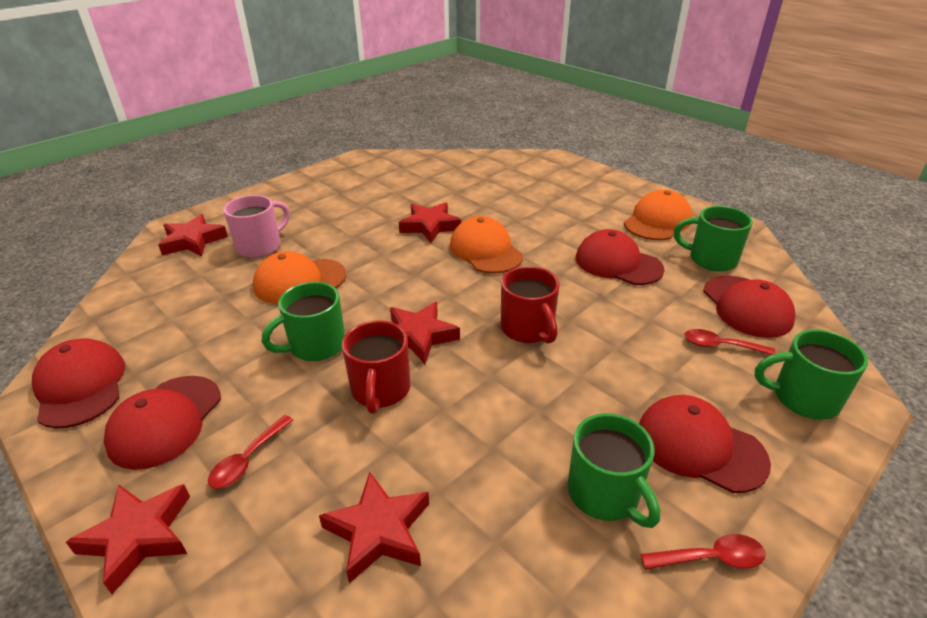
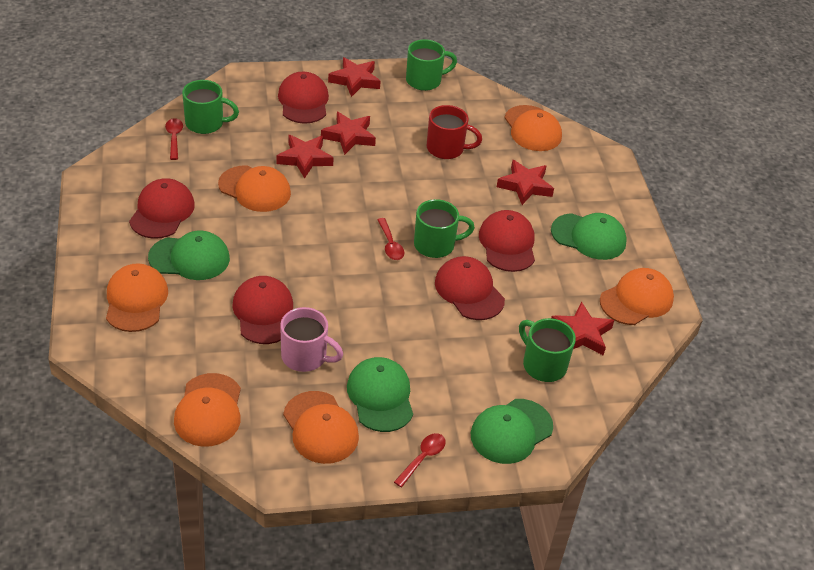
green cap: 0 -> 4
orange cap: 3 -> 6
red mug: 2 -> 1

